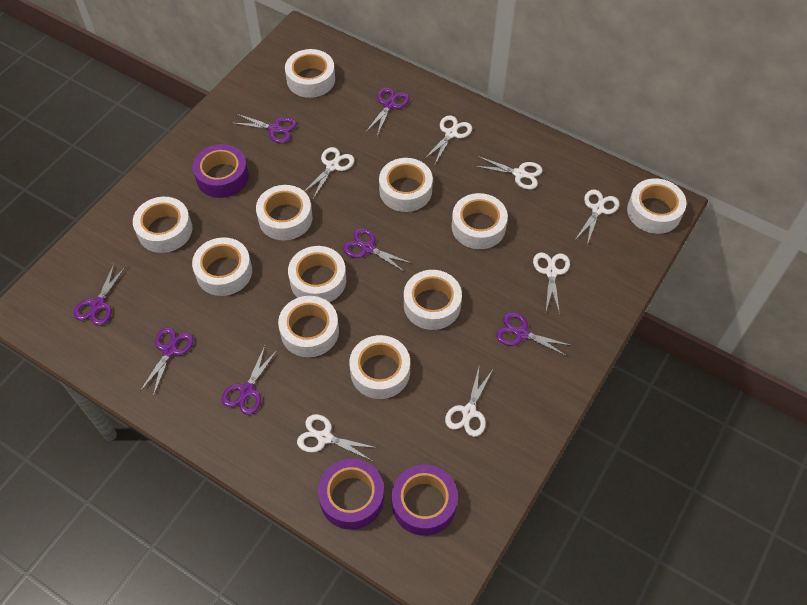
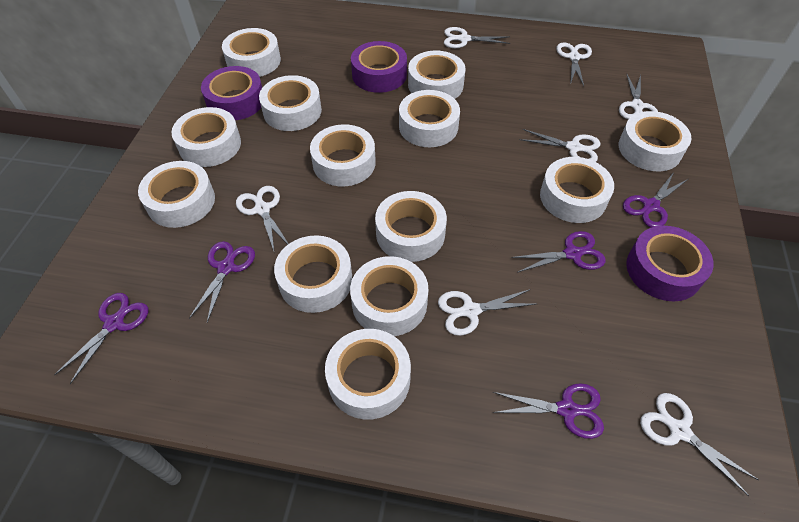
purple scissors: 7 -> 5
white tape: 11 -> 13

